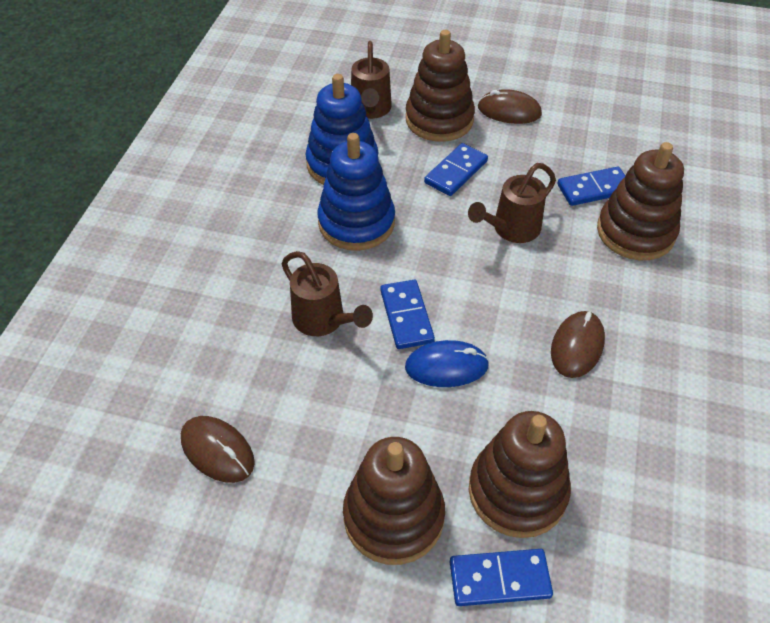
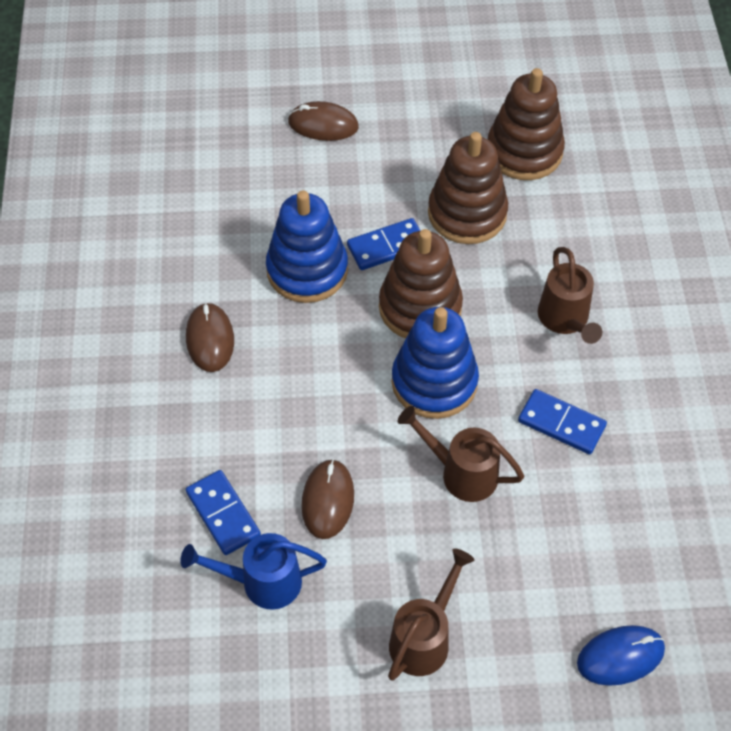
blue domino: 4 -> 3
blue watering can: 0 -> 1
brown stacking toy: 4 -> 3

